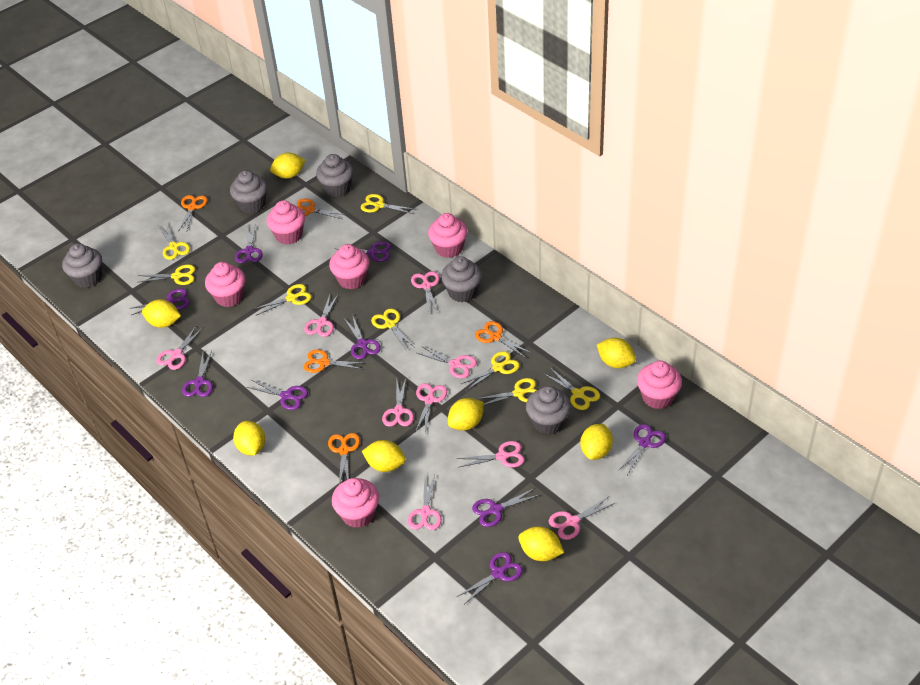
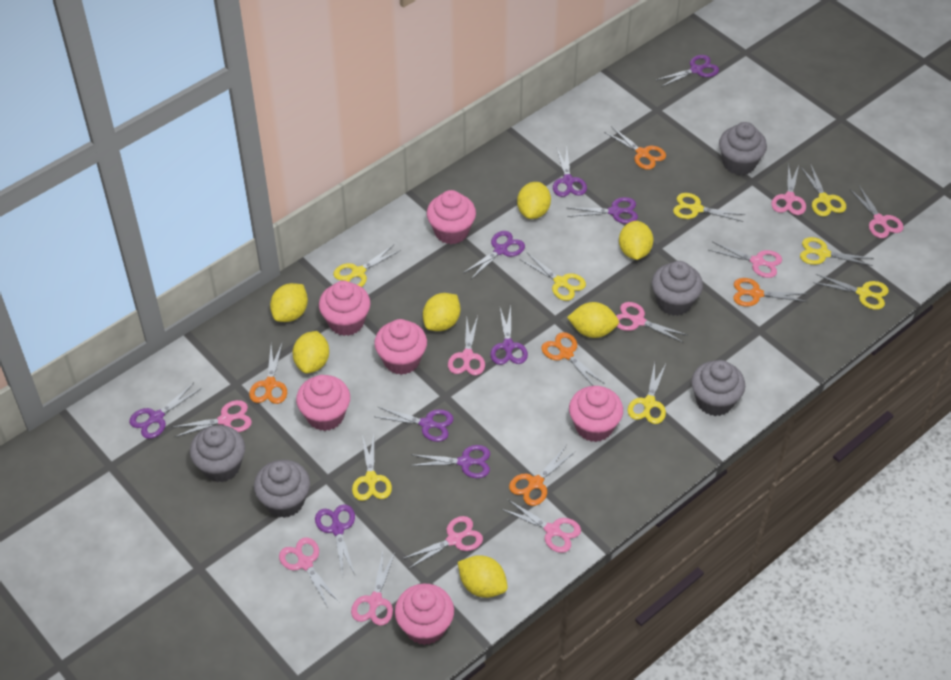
pink scissors: 9 -> 10
yellow lemon: 8 -> 7

